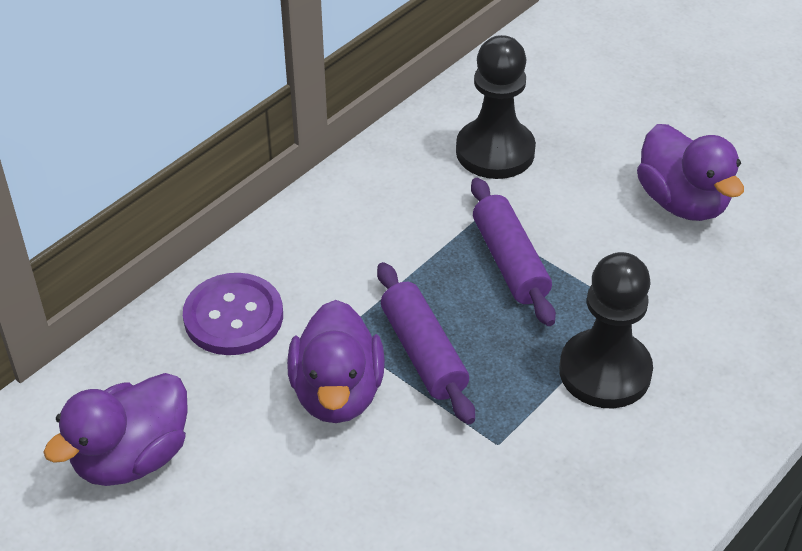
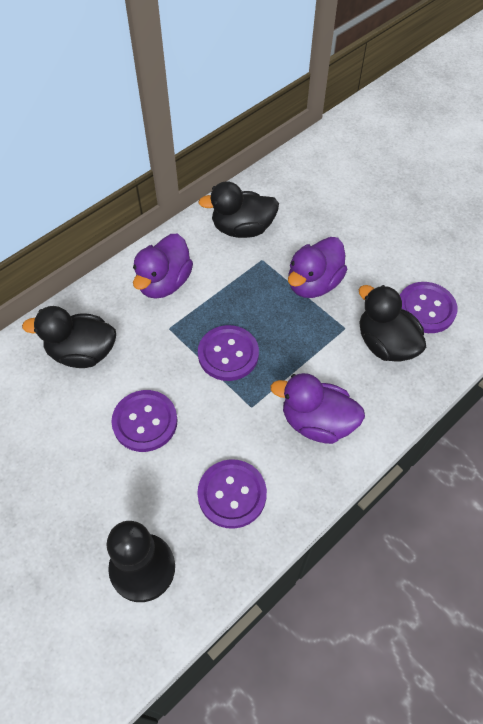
black duck: 0 -> 3
black pawn: 2 -> 1
purple button: 1 -> 4
purple rolling pin: 2 -> 0

